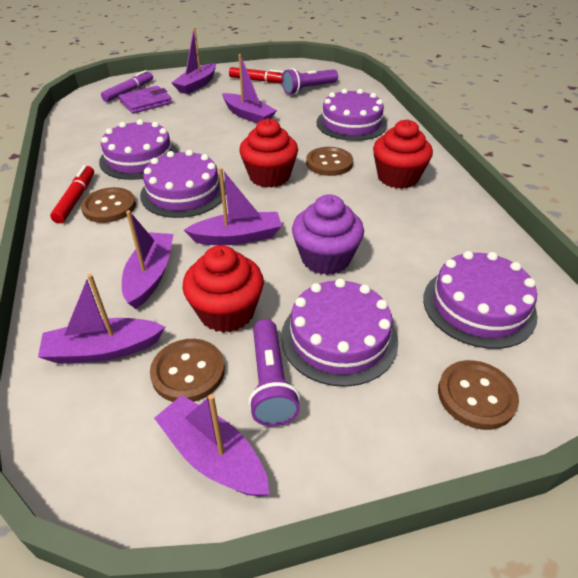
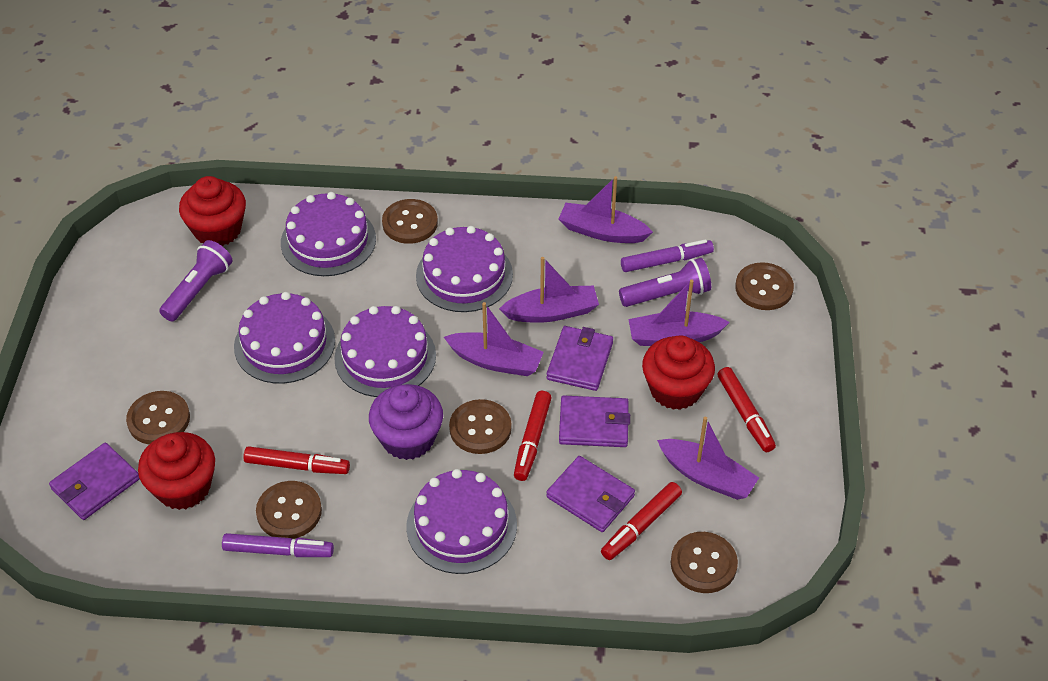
brown button: 4 -> 6
purple boat: 6 -> 5
purple marker: 1 -> 2
purple wallet: 1 -> 4
red marker: 2 -> 4

